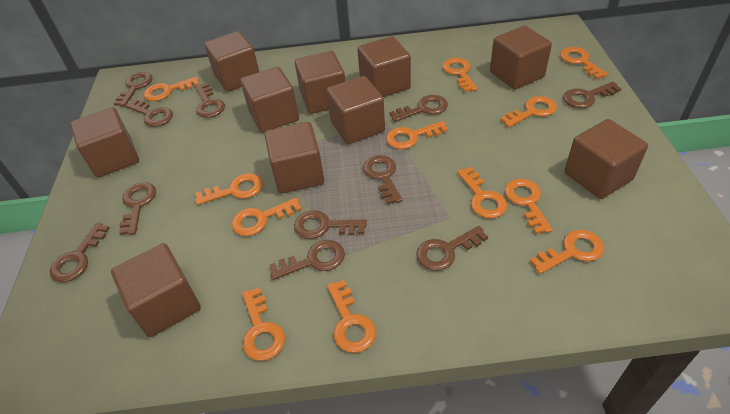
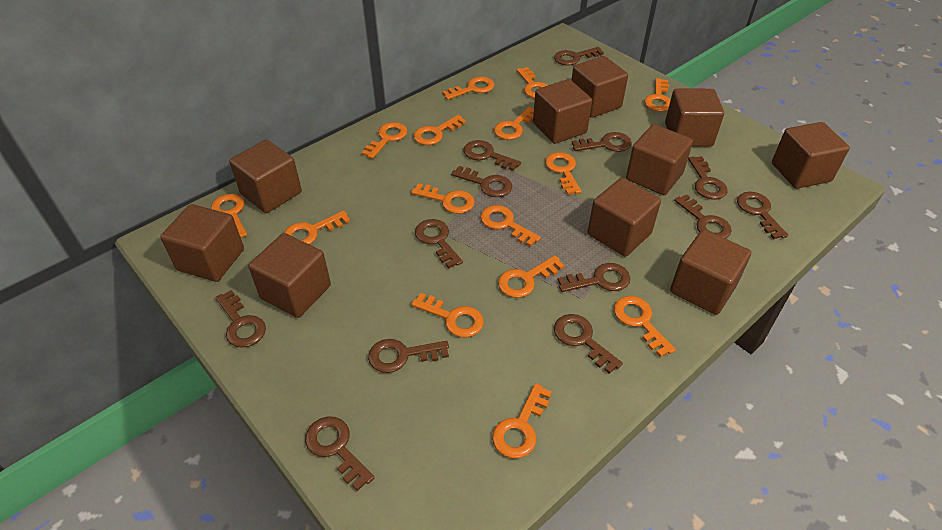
brown key: 11 -> 13
orange key: 12 -> 15

